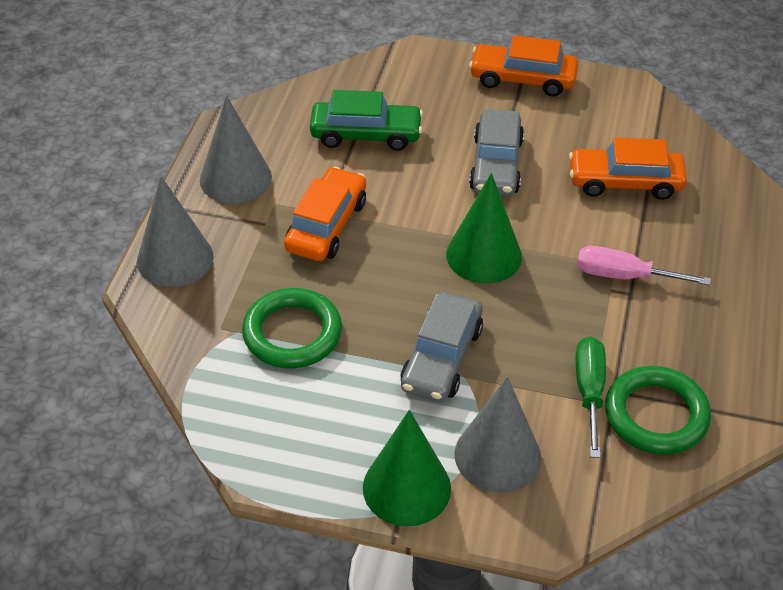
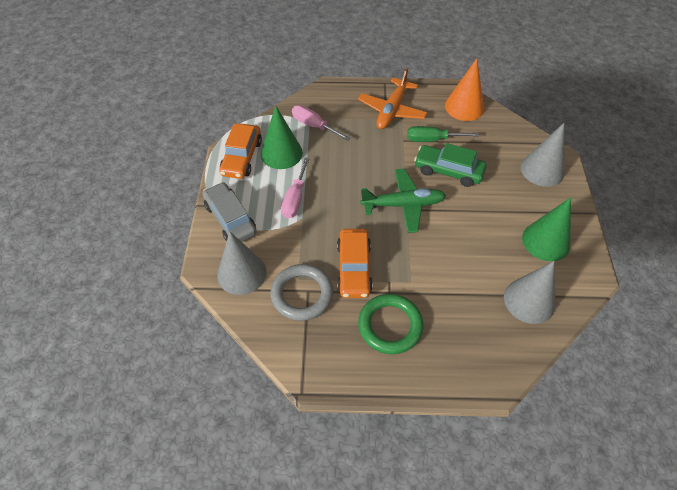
green plane: 0 -> 1
green ring: 2 -> 1
grey car: 2 -> 1
grey ring: 0 -> 1
orange car: 3 -> 2
orange cone: 0 -> 1
orange plane: 0 -> 1
pink screwdriver: 1 -> 2

